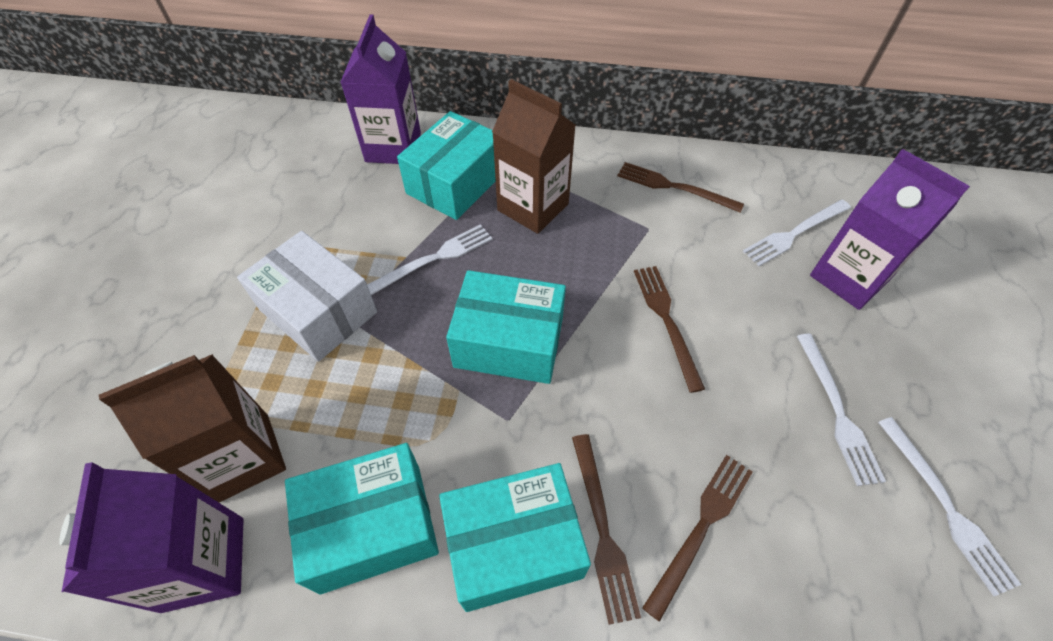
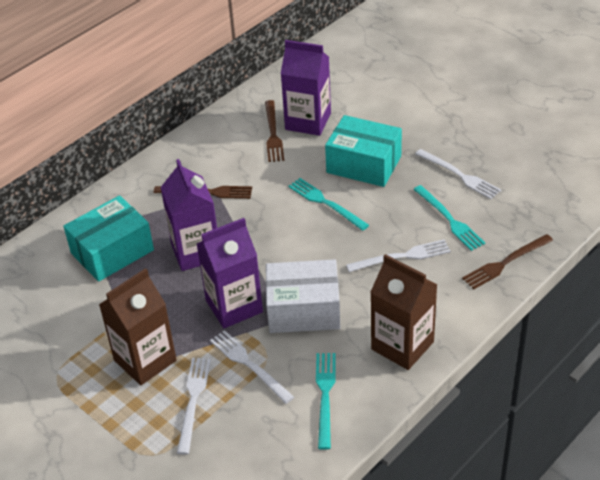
brown fork: 4 -> 3
turquoise box: 4 -> 2
turquoise fork: 0 -> 3

